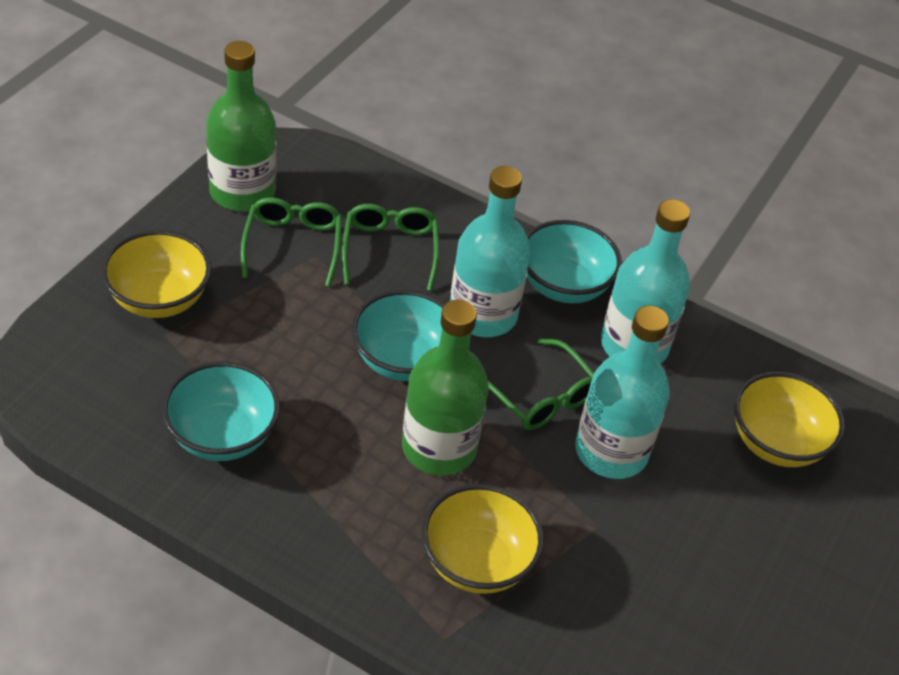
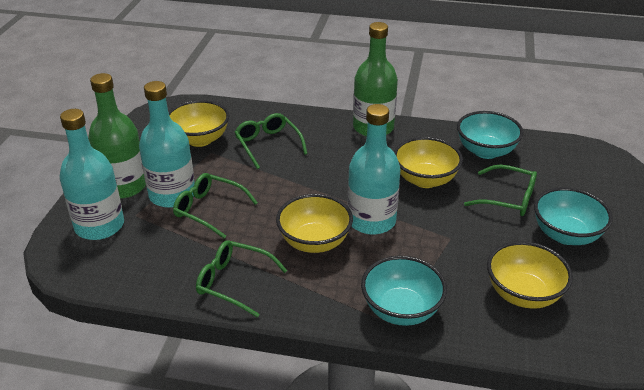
green glasses: 3 -> 4
yellow bowl: 3 -> 4

